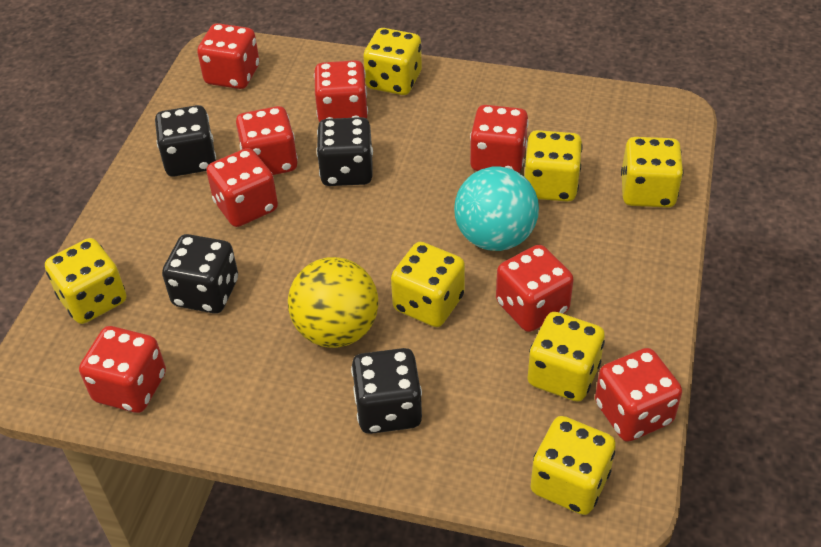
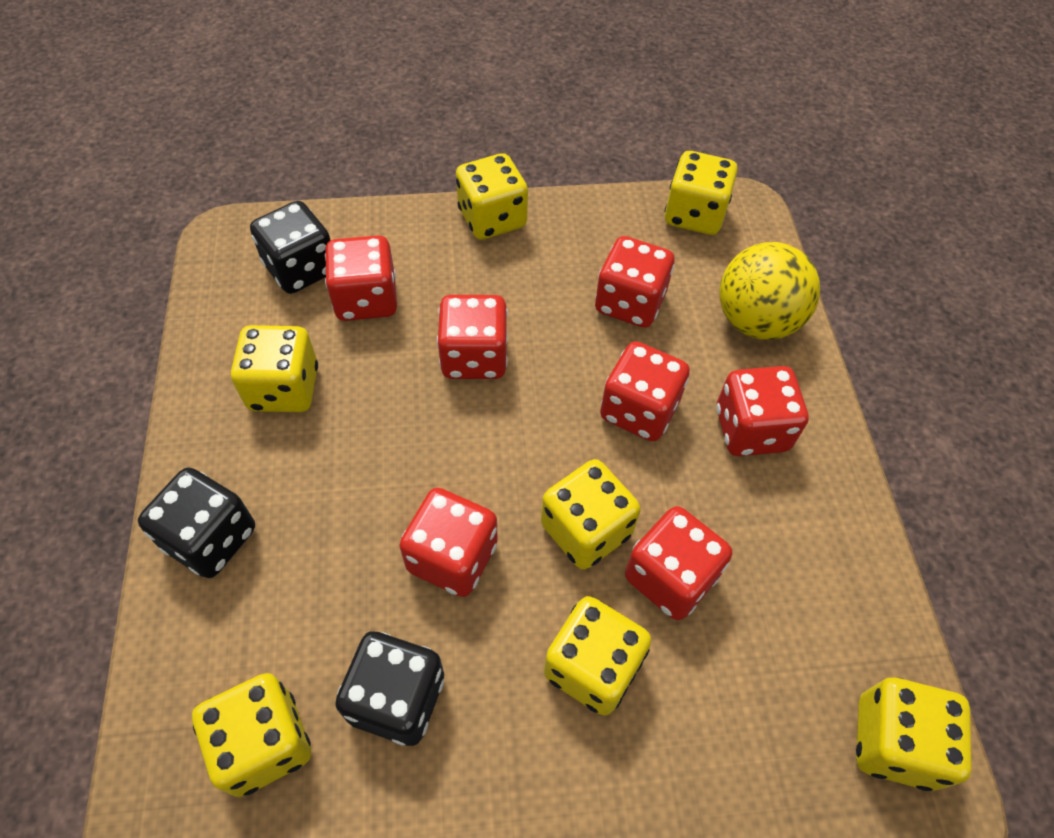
black dice: 4 -> 3
red dice: 8 -> 7
turquoise ball: 1 -> 0

